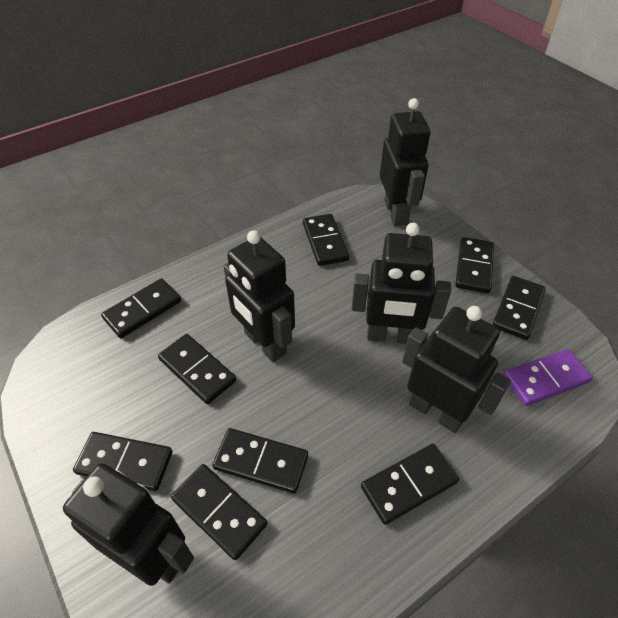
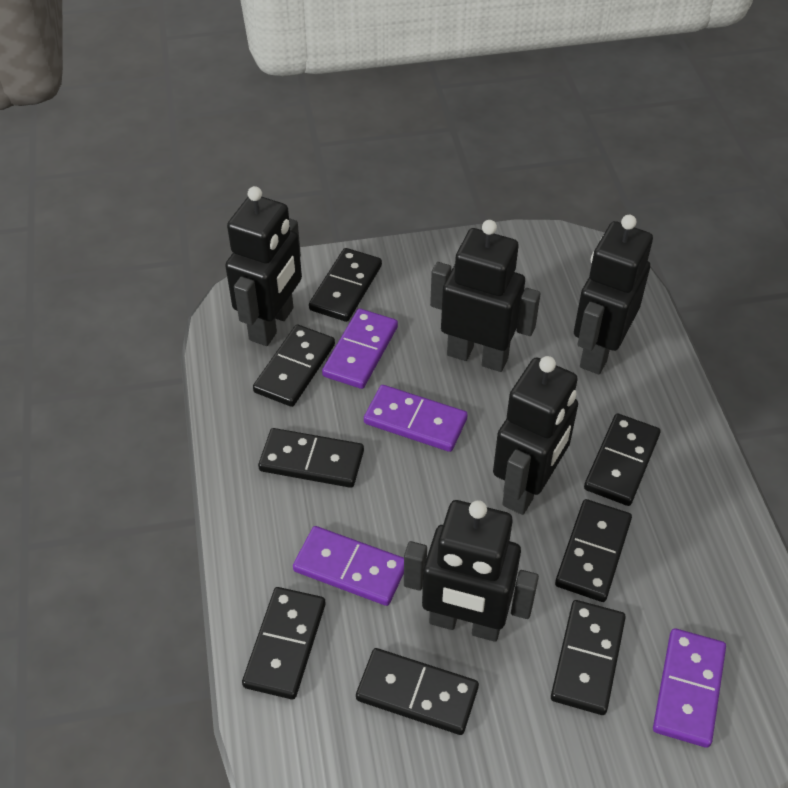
black domino: 9 -> 8
purple domino: 1 -> 4

